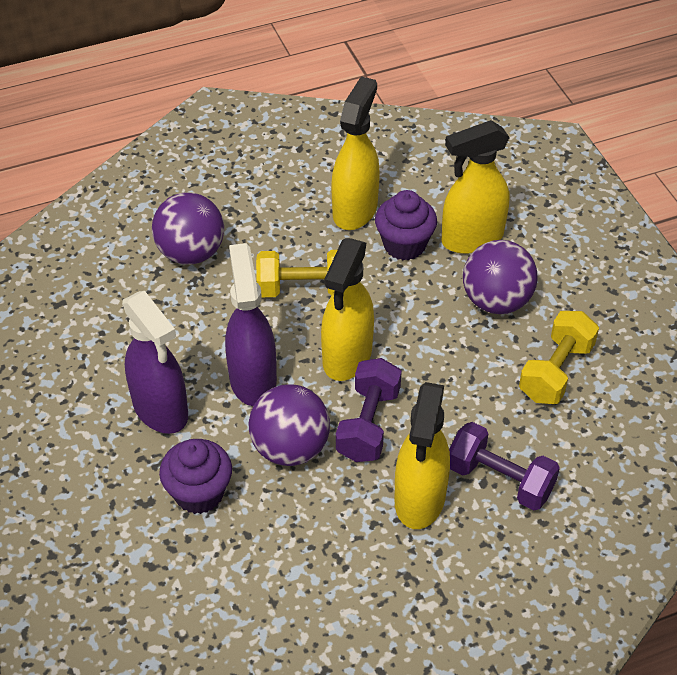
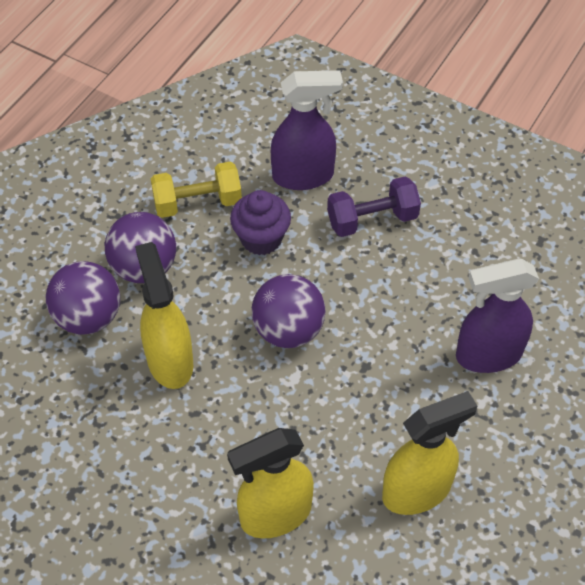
purple cupcake: 2 -> 1
purple dumbbell: 2 -> 1
yellow dumbbell: 2 -> 1
yellow spray bottle: 4 -> 3

